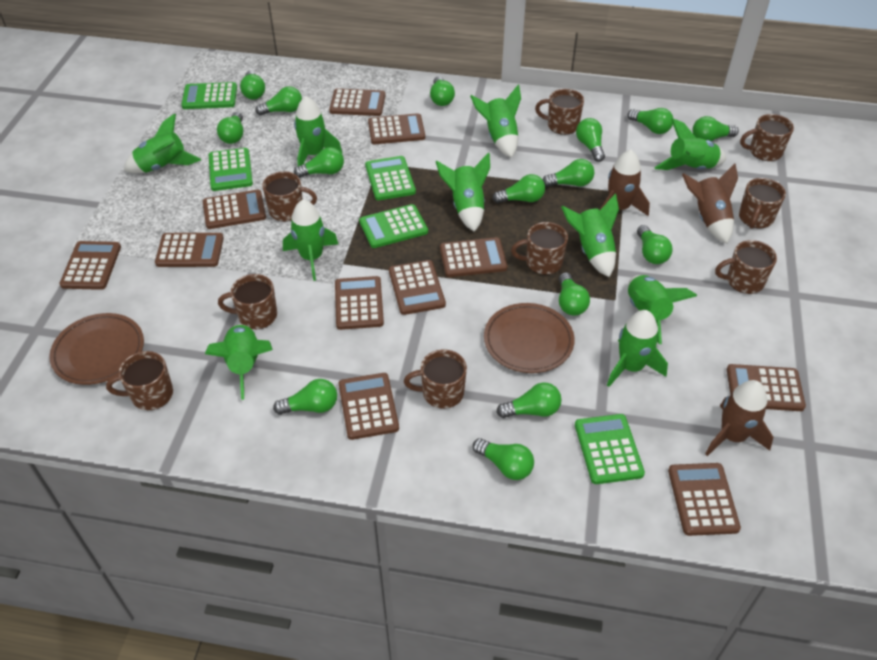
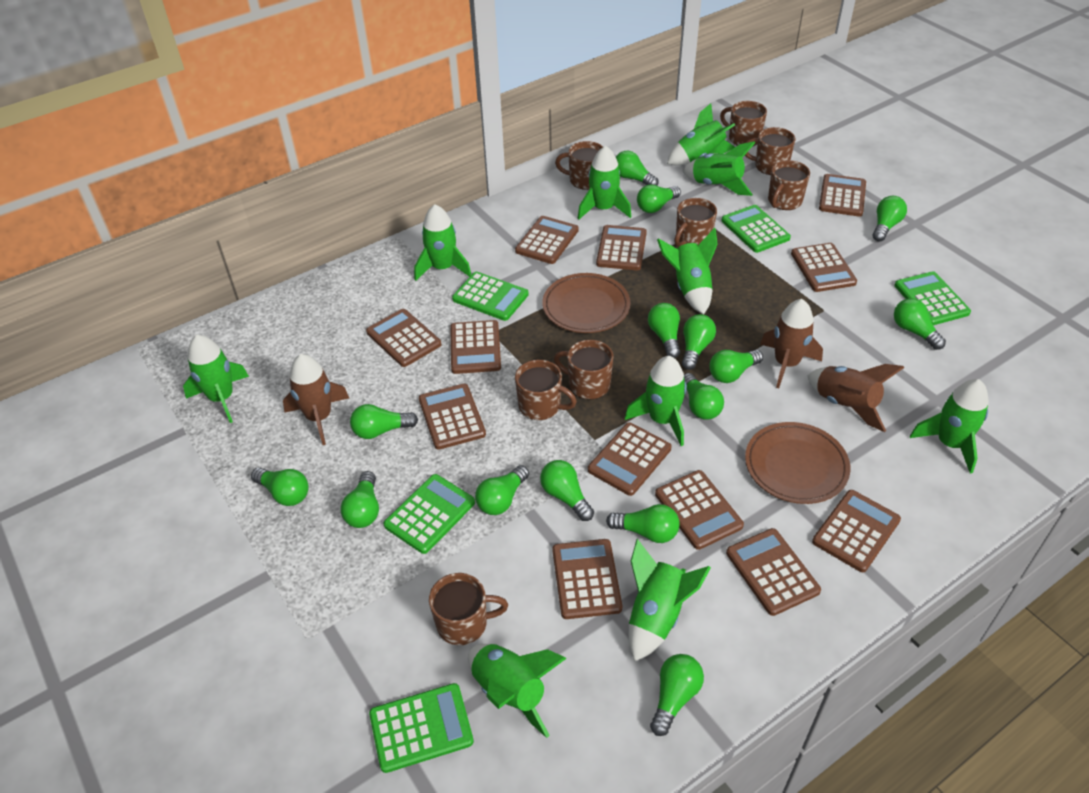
brown calculator: 11 -> 12
brown mug: 9 -> 8

